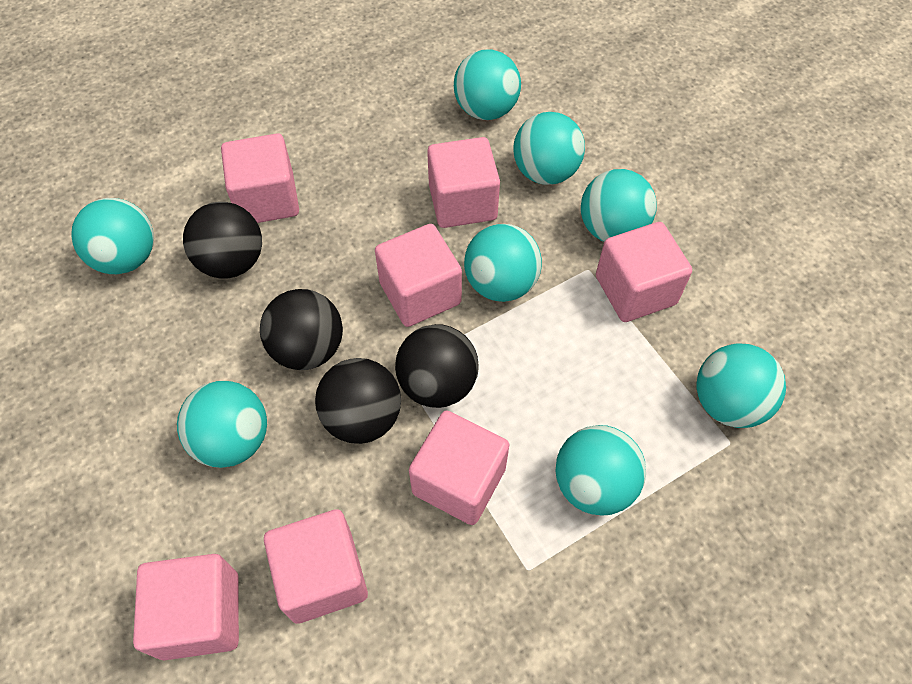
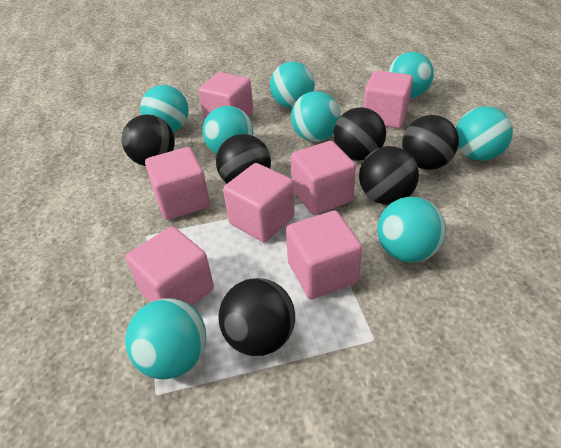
black ball: 4 -> 6

